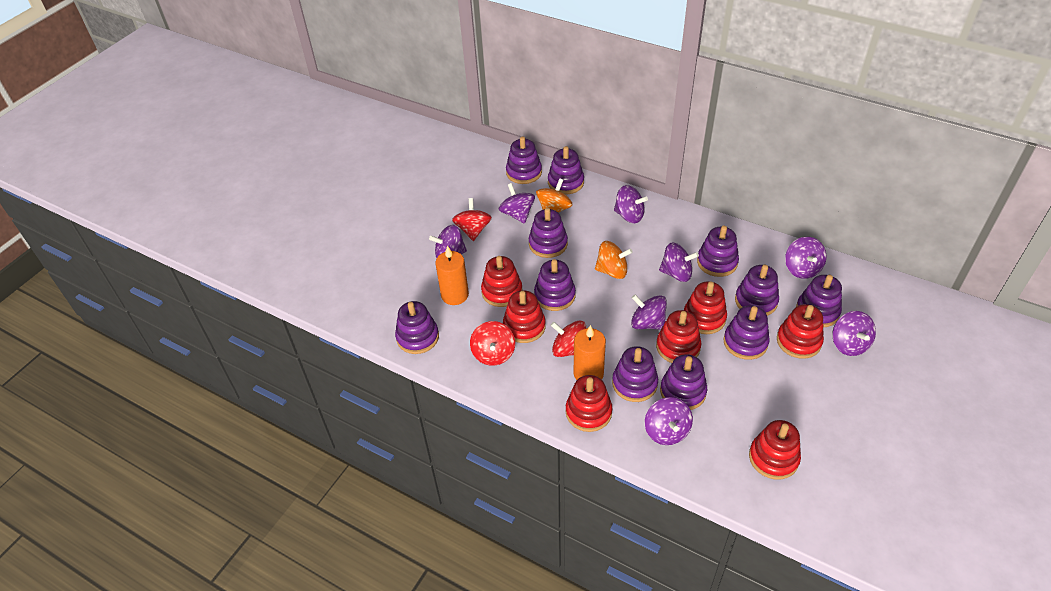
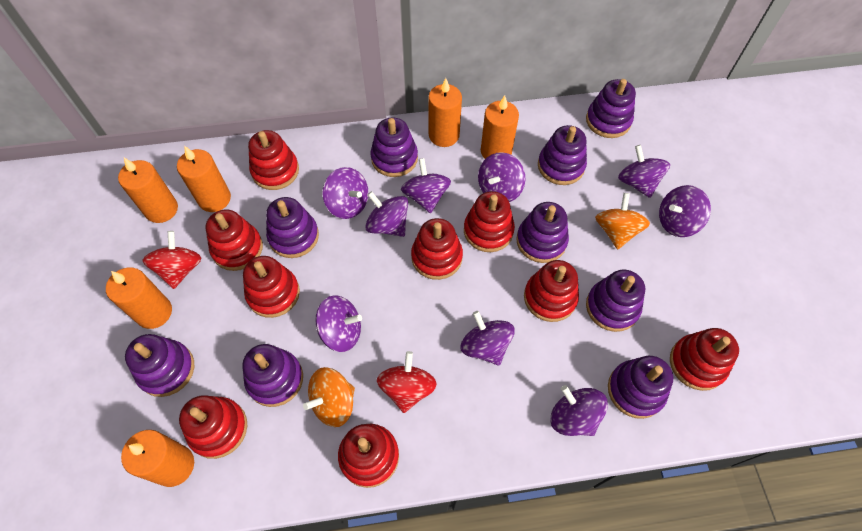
orange candle: 2 -> 6
purple spinning top: 8 -> 9
purple stacking toy: 11 -> 9
red spinning top: 3 -> 2
red stacking toy: 7 -> 9

